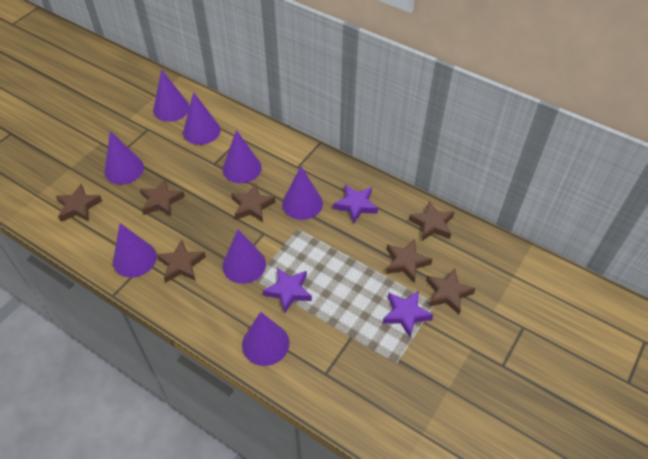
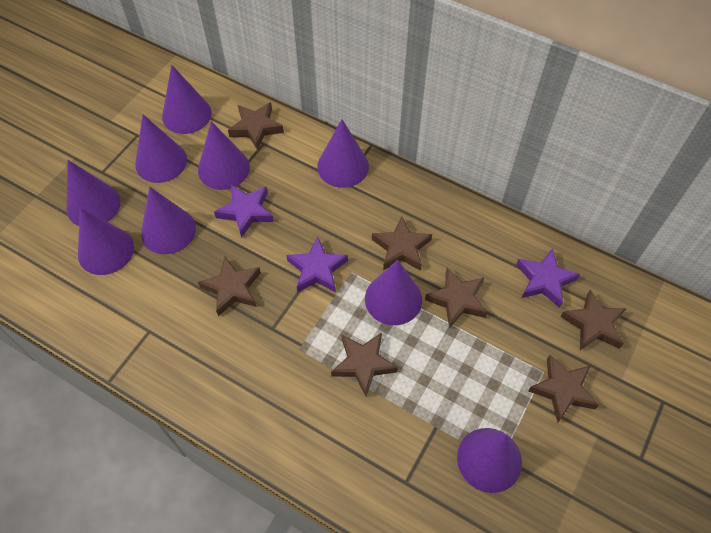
purple cone: 8 -> 9

